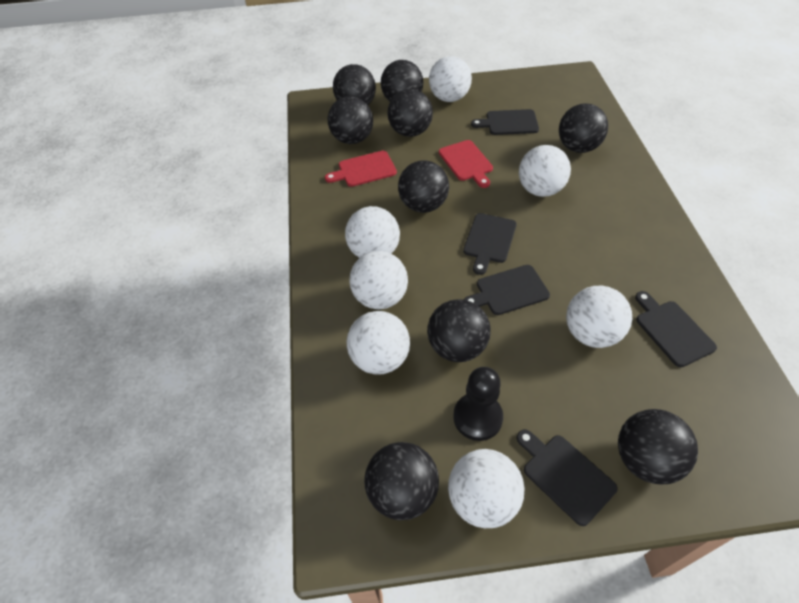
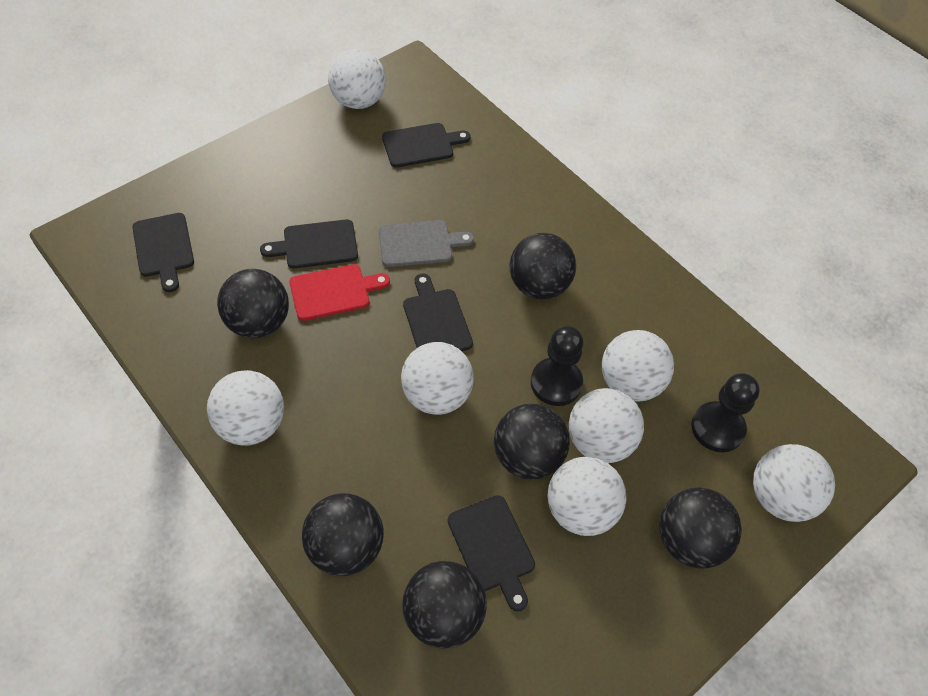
black ball: 9 -> 6
black pawn: 1 -> 2
grey cutting board: 0 -> 1
red cutting board: 2 -> 1

